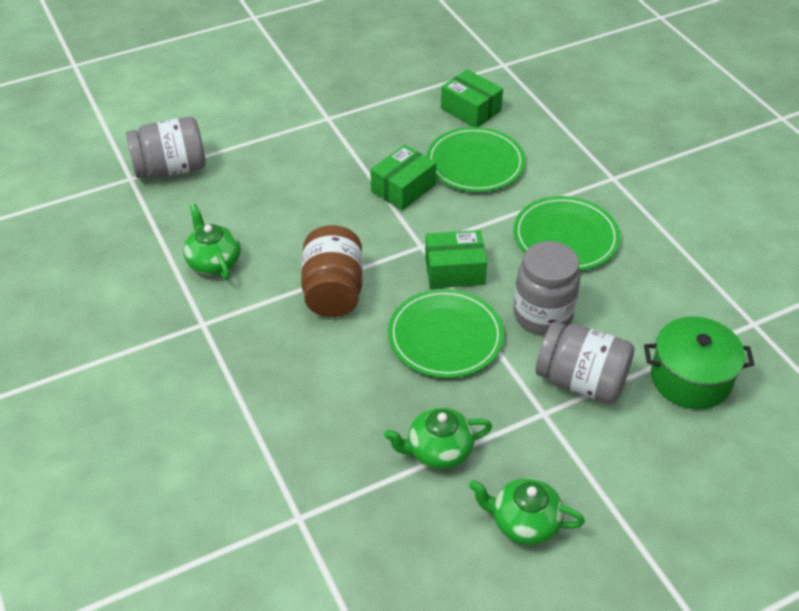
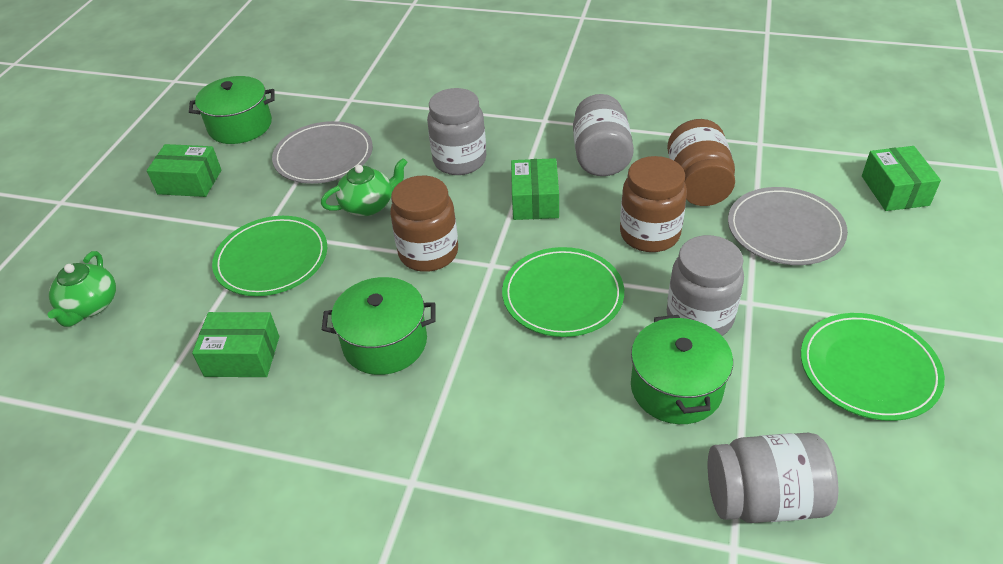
brown jar: 1 -> 3
green box: 3 -> 4
green pot: 1 -> 3
green teapot: 3 -> 2
grey jar: 3 -> 4
grey plate: 0 -> 2

